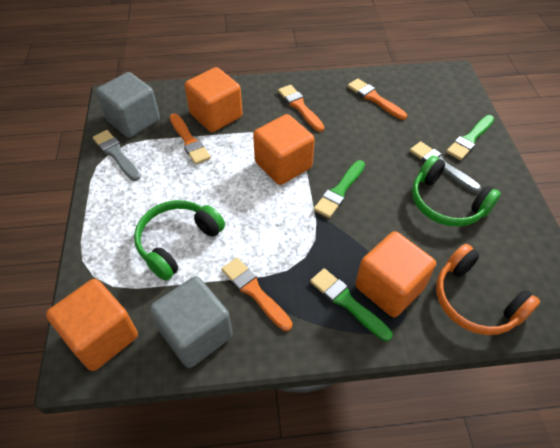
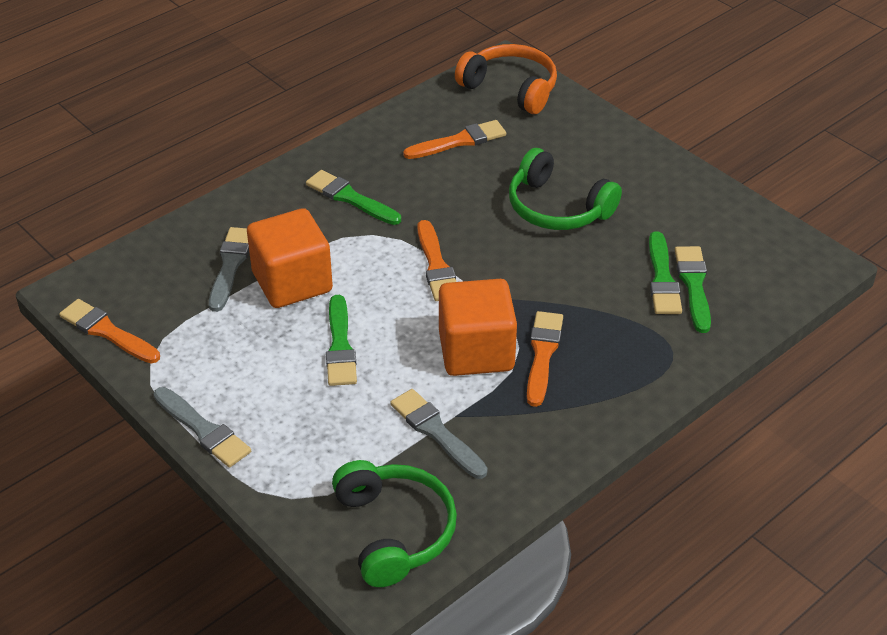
green brush: 3 -> 4
grey brush: 2 -> 3
grey cube: 2 -> 0
orange cube: 4 -> 2

